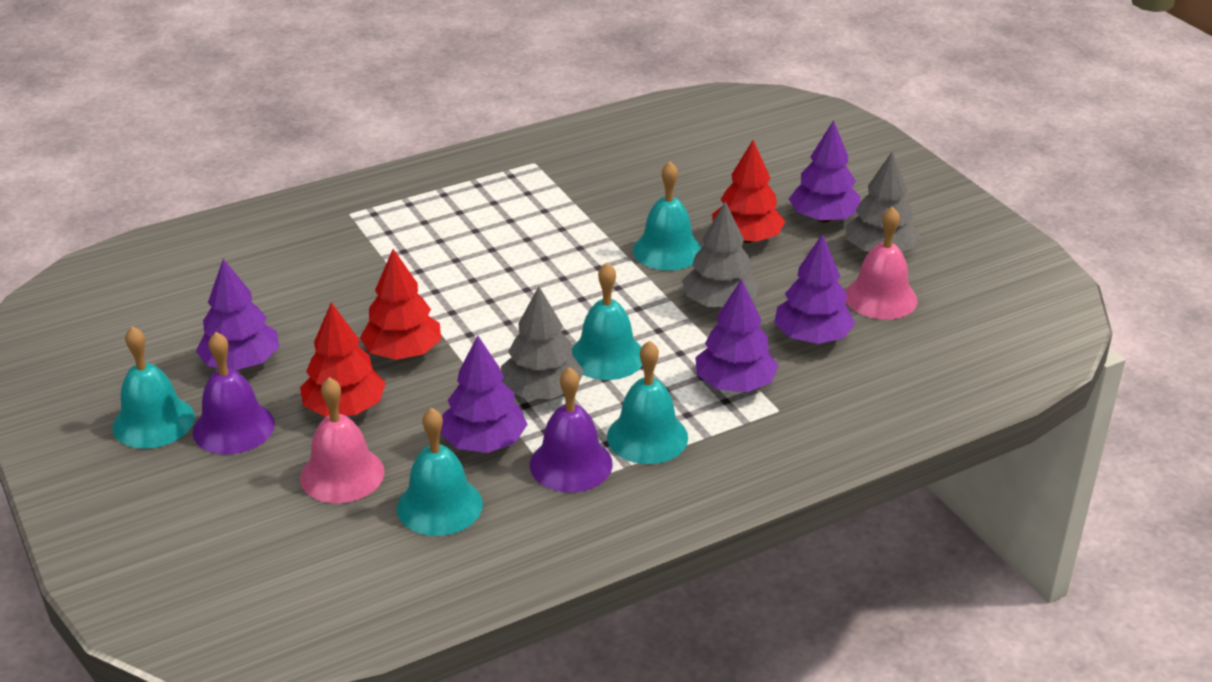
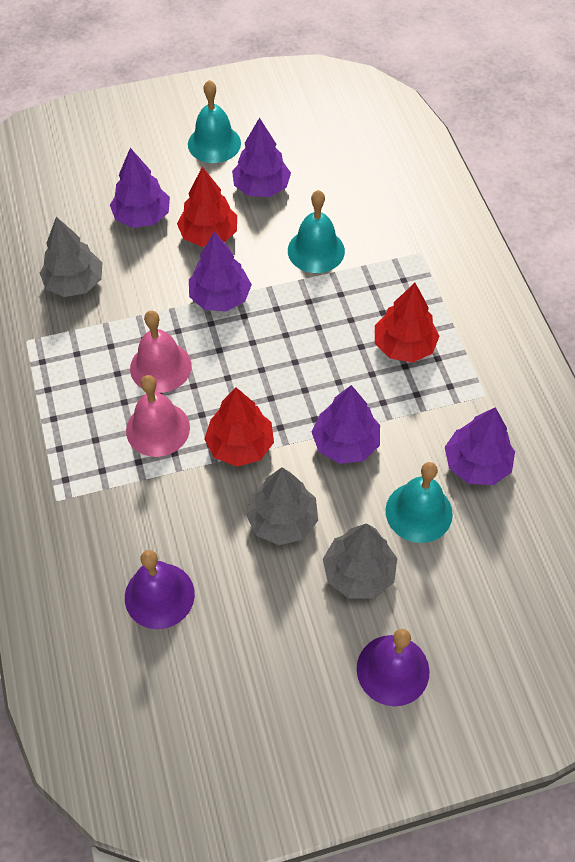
turquoise bell: 5 -> 3

